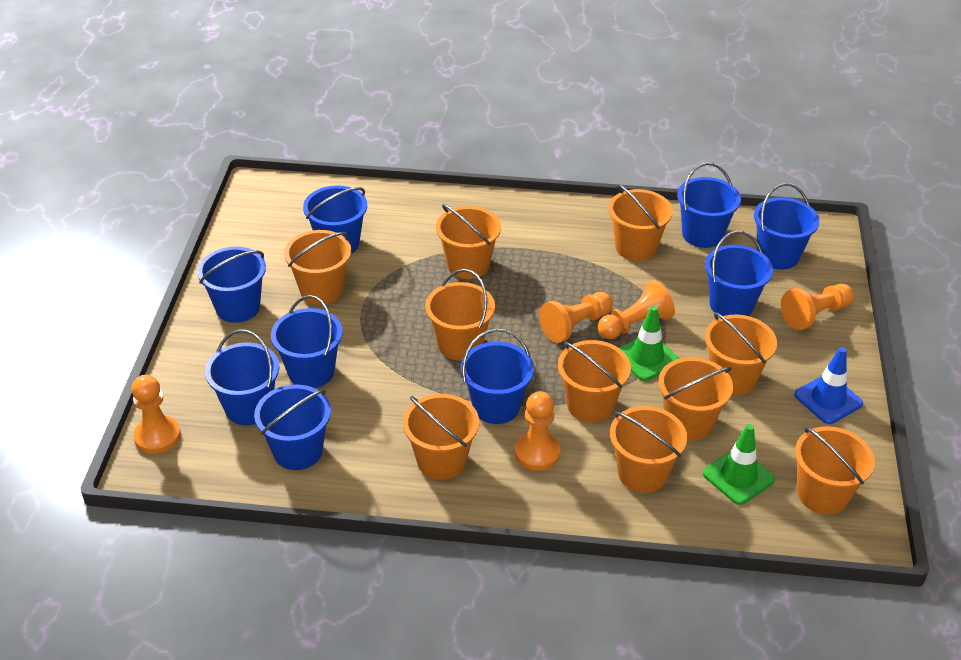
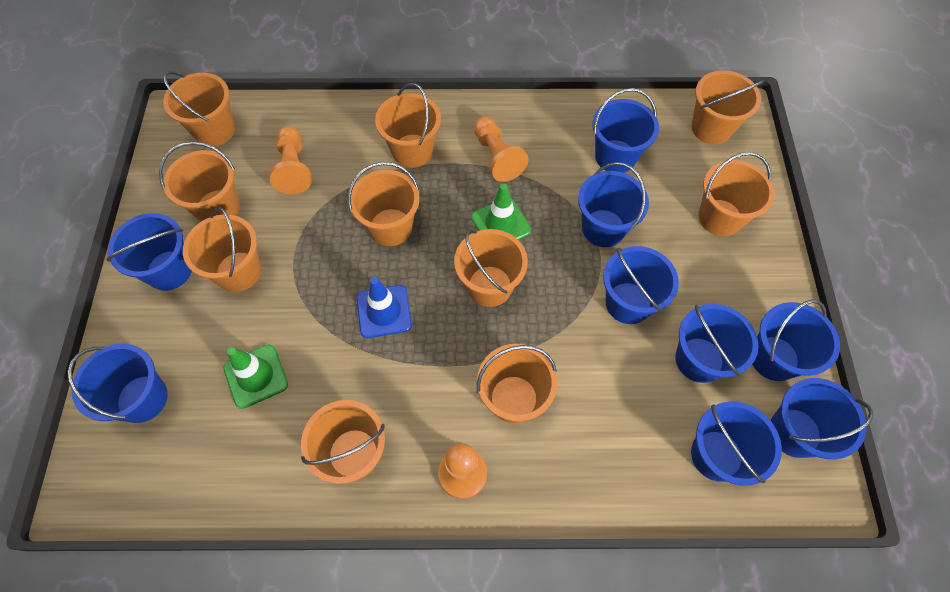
orange pawn: 5 -> 3

